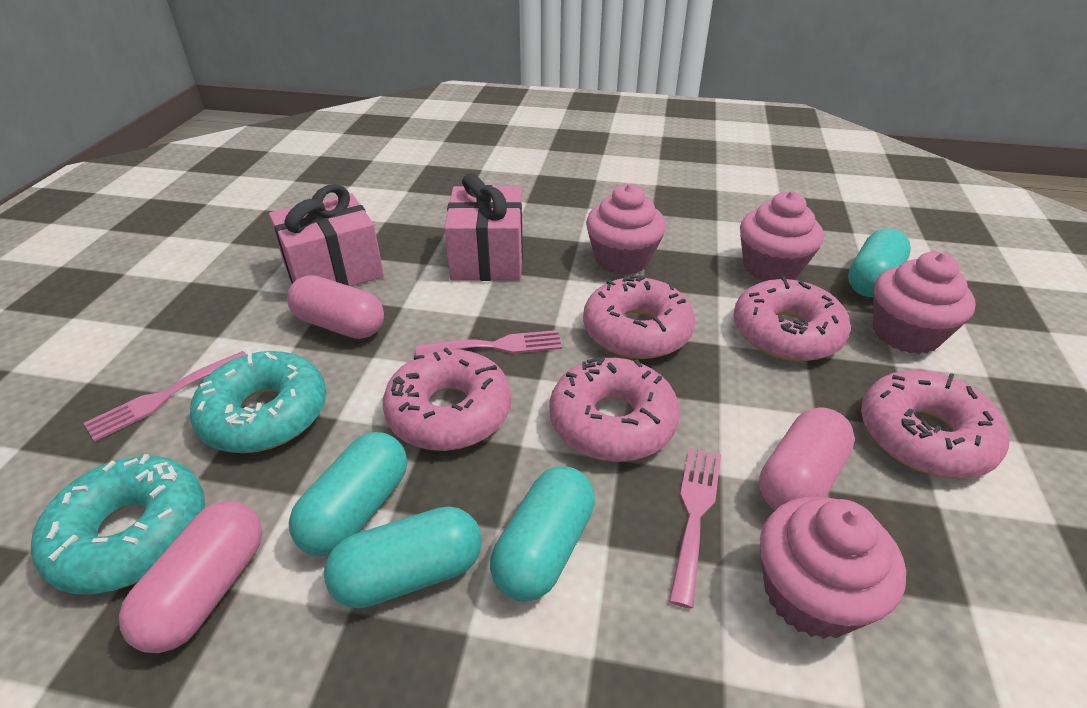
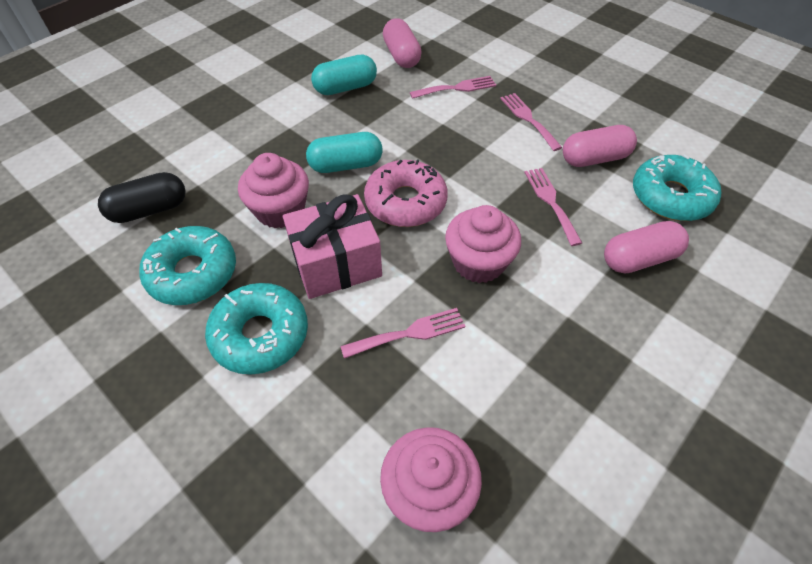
black capsule: 0 -> 1
pink cupcake: 4 -> 3
pink donut: 5 -> 1
pink fork: 3 -> 4
pink gift: 2 -> 1
turquoise capsule: 4 -> 2
turquoise donut: 2 -> 3

